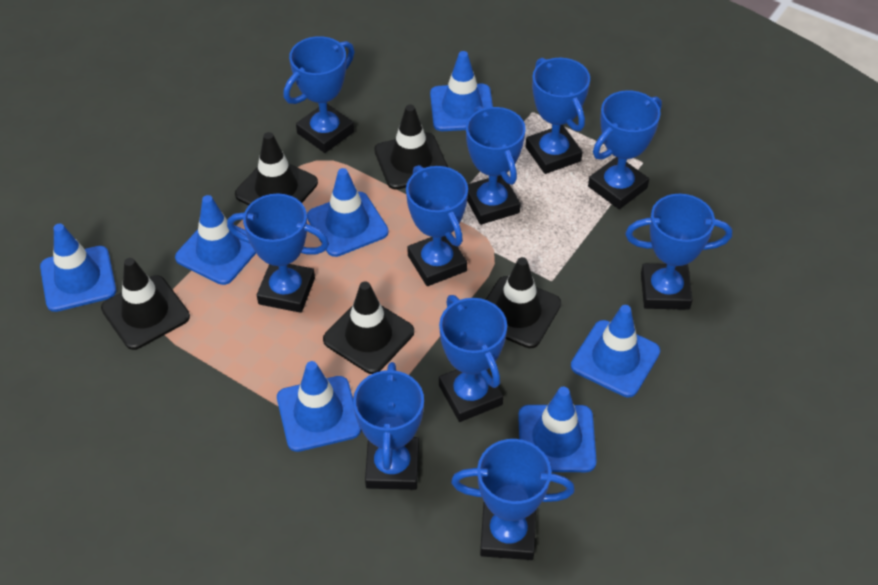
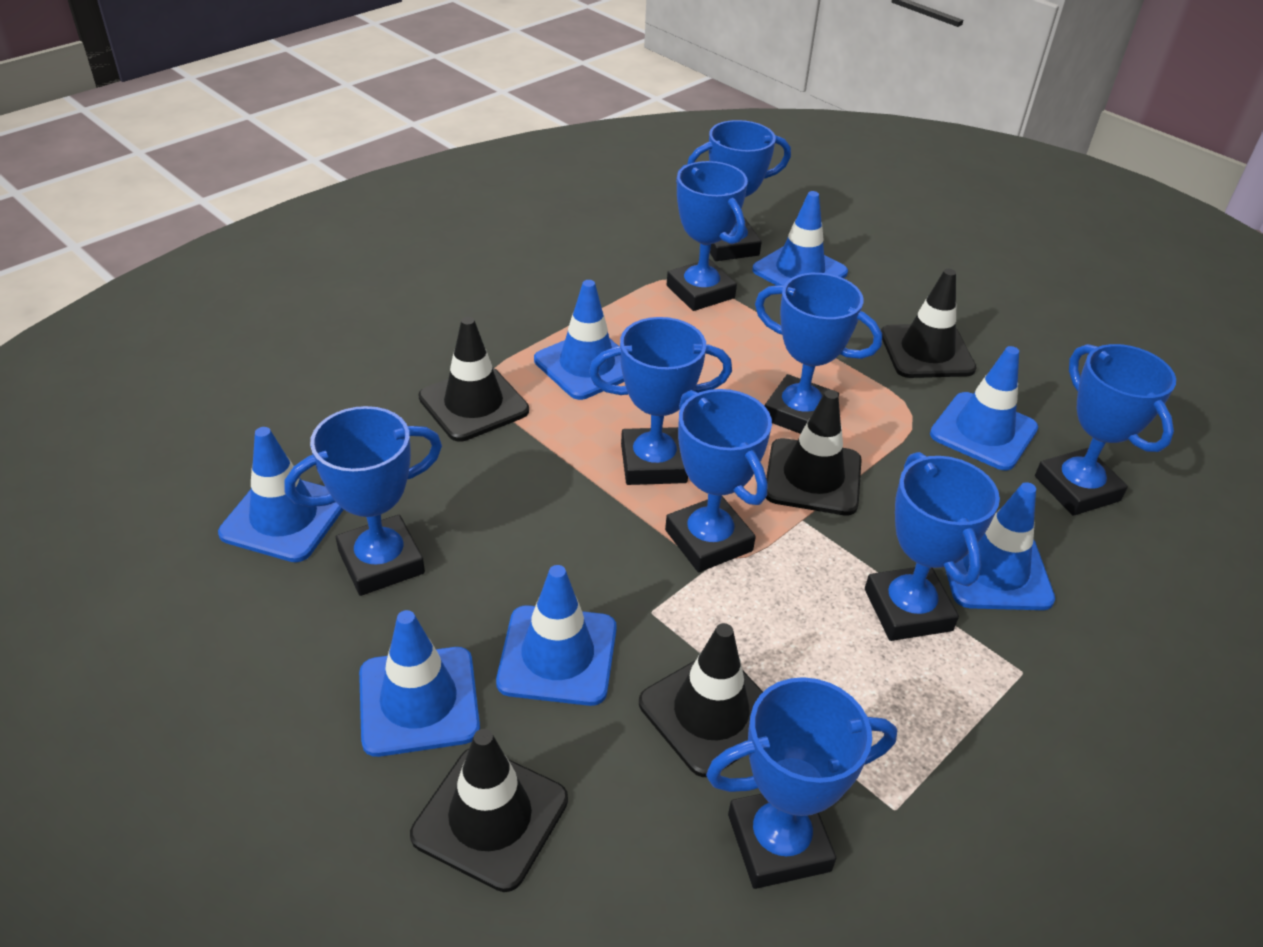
blue trophy: 10 -> 9

